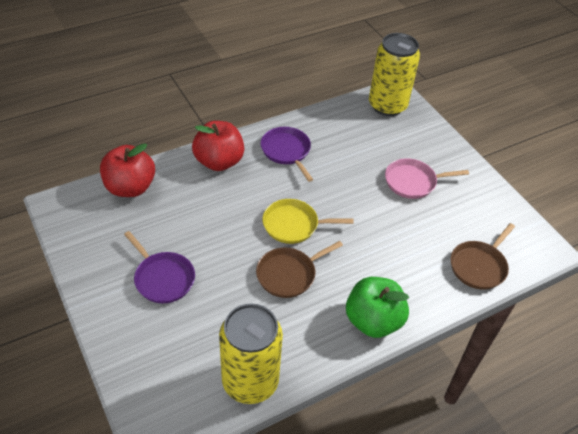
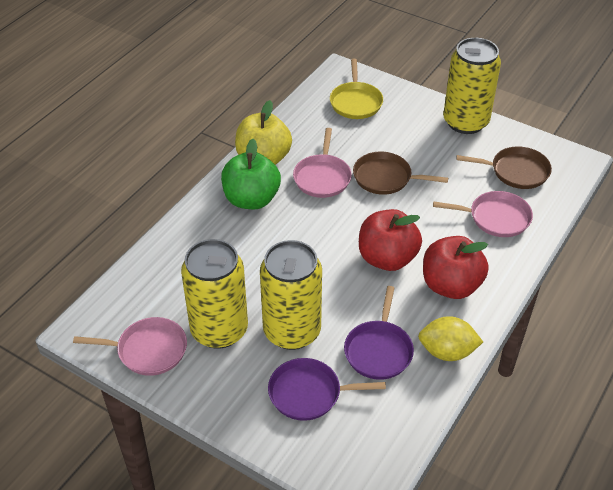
pink pan: 1 -> 3
yellow apple: 0 -> 1
yellow can: 2 -> 3
yellow lemon: 0 -> 1

